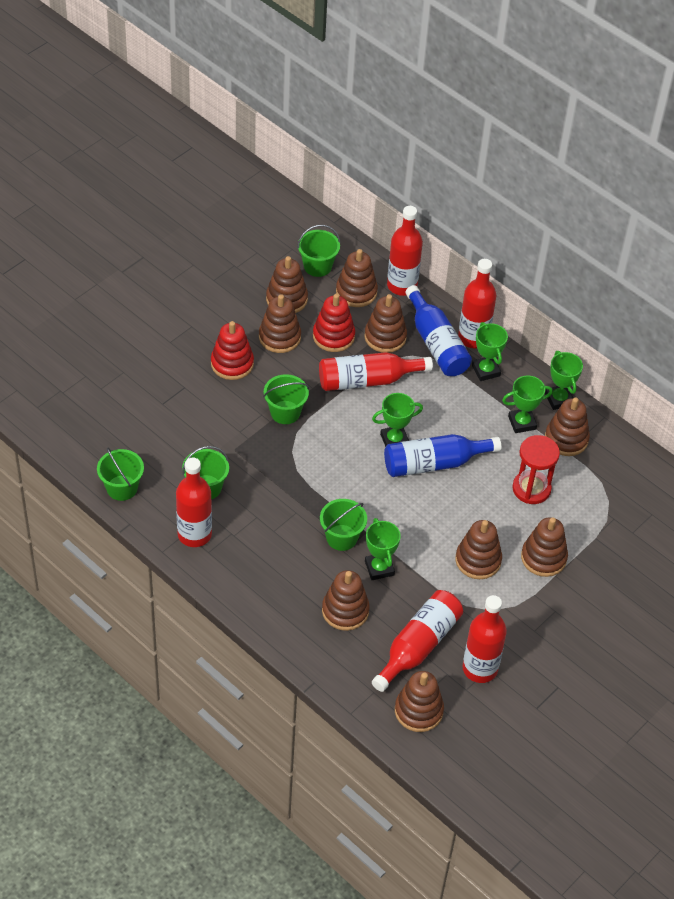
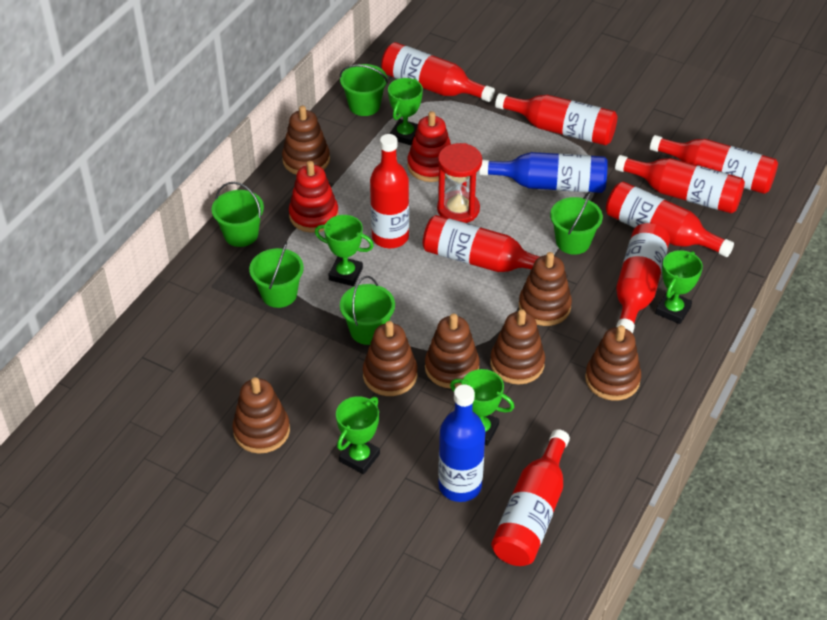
brown stacking toy: 9 -> 7
red bottle: 6 -> 9

